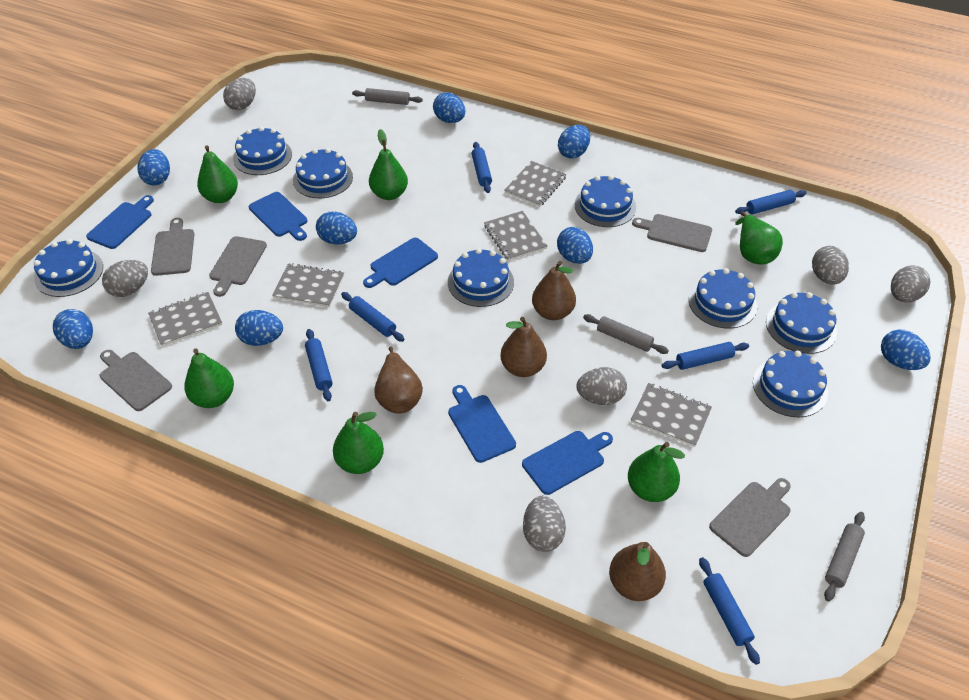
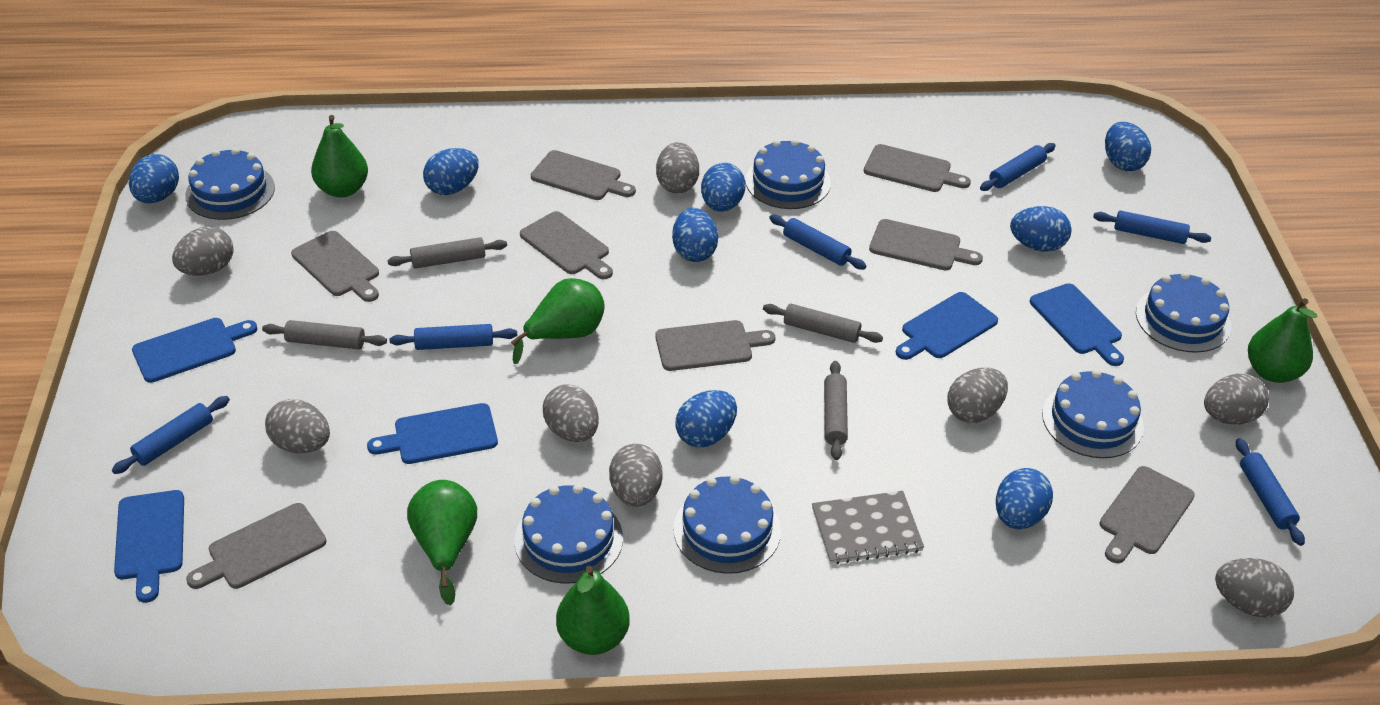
blue cake: 8 -> 6
brown pear: 4 -> 0
green pear: 6 -> 5
grey cutting board: 5 -> 8
grey egg: 6 -> 8
grey notebook: 5 -> 1
grey rolling pin: 3 -> 4

